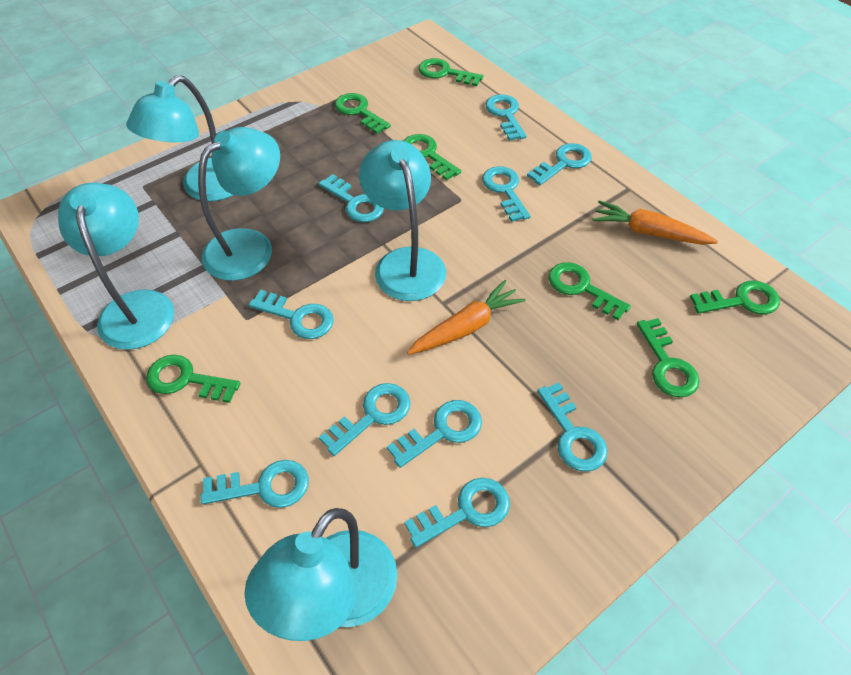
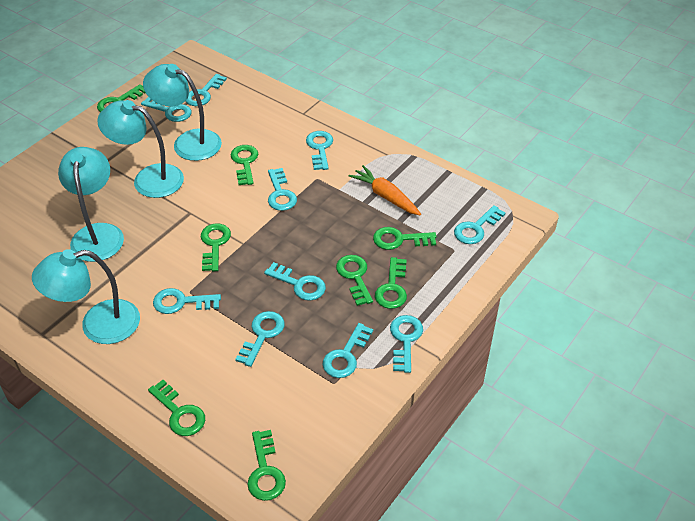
green key: 7 -> 8
orange carrot: 2 -> 1
turquoise lamp: 5 -> 4

